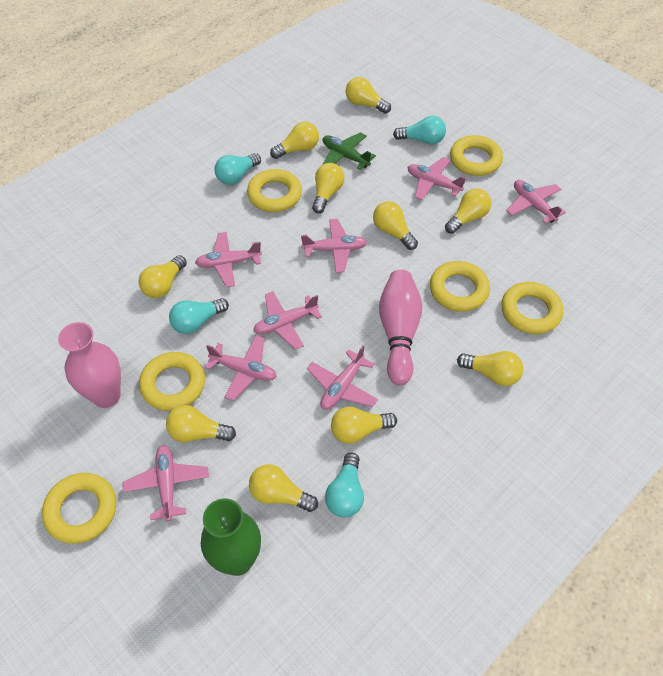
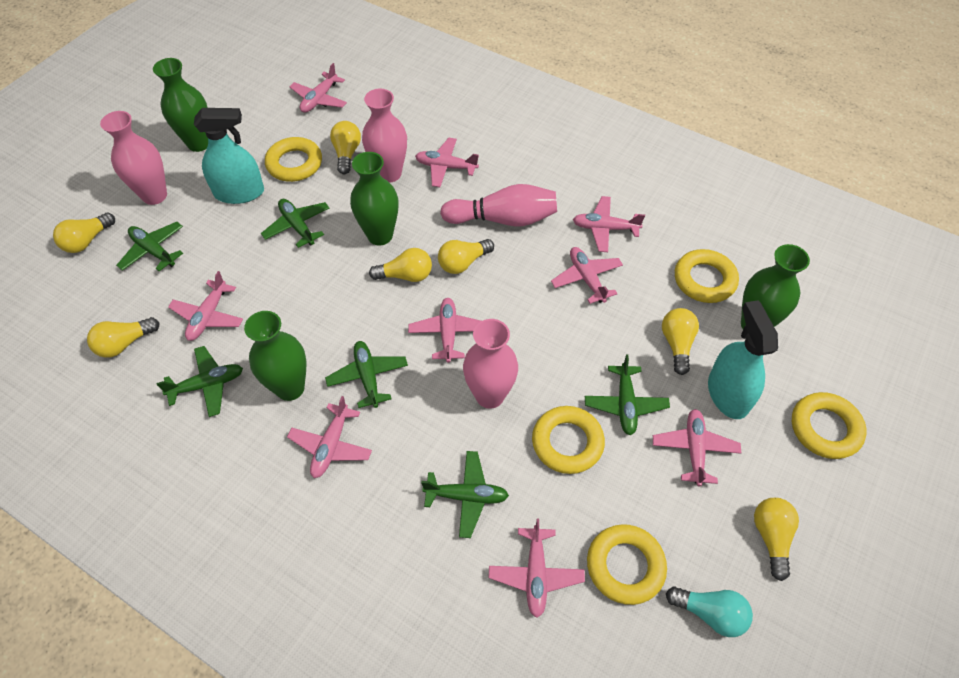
green plane: 1 -> 6
green vase: 1 -> 4
pink plane: 8 -> 9
pink vase: 1 -> 3
turquoise light bulb: 4 -> 1
turquoise spray bottle: 0 -> 2
yellow light bulb: 10 -> 7
yellow ring: 6 -> 5

